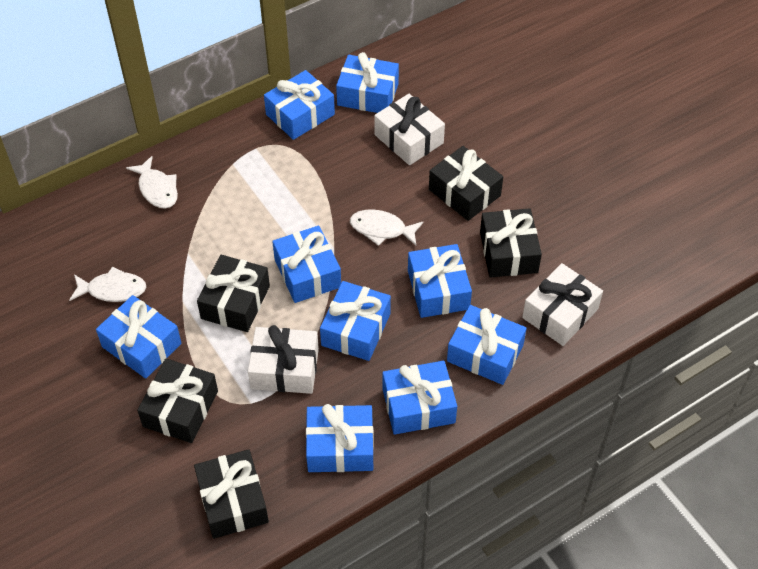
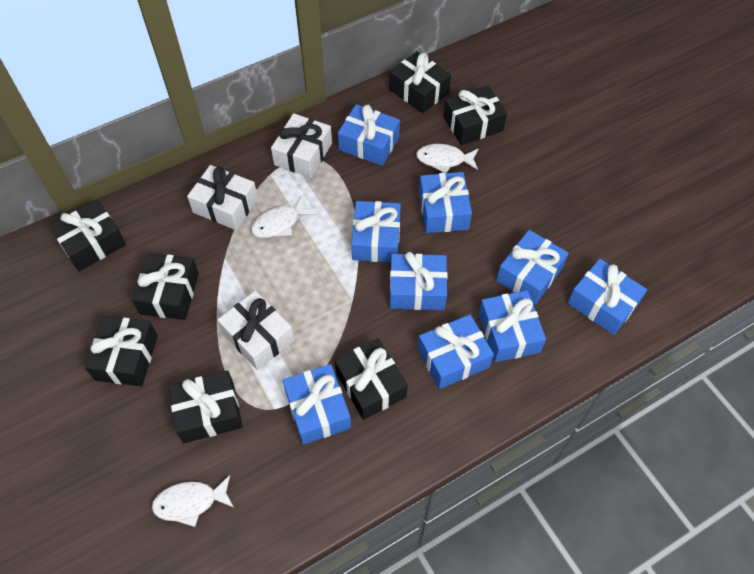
black gift: 5 -> 7

